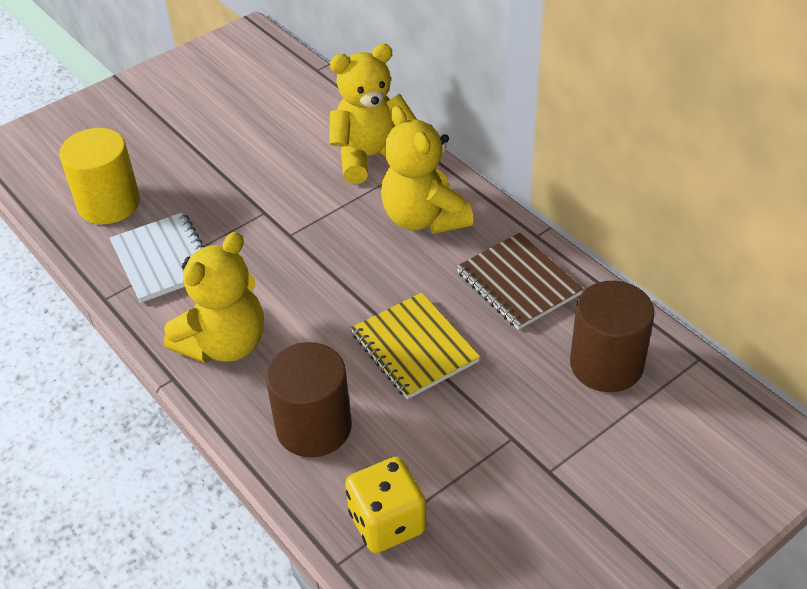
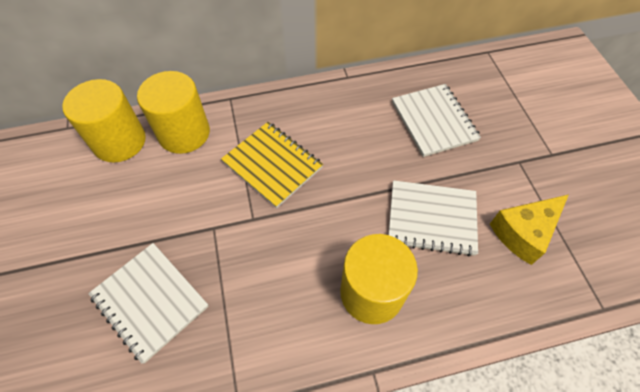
brown cylinder: 2 -> 0
brown notebook: 1 -> 0
white notebook: 1 -> 3
yellow cheese: 0 -> 1
yellow cylinder: 1 -> 3
yellow dice: 1 -> 0
yellow teddy bear: 3 -> 0

